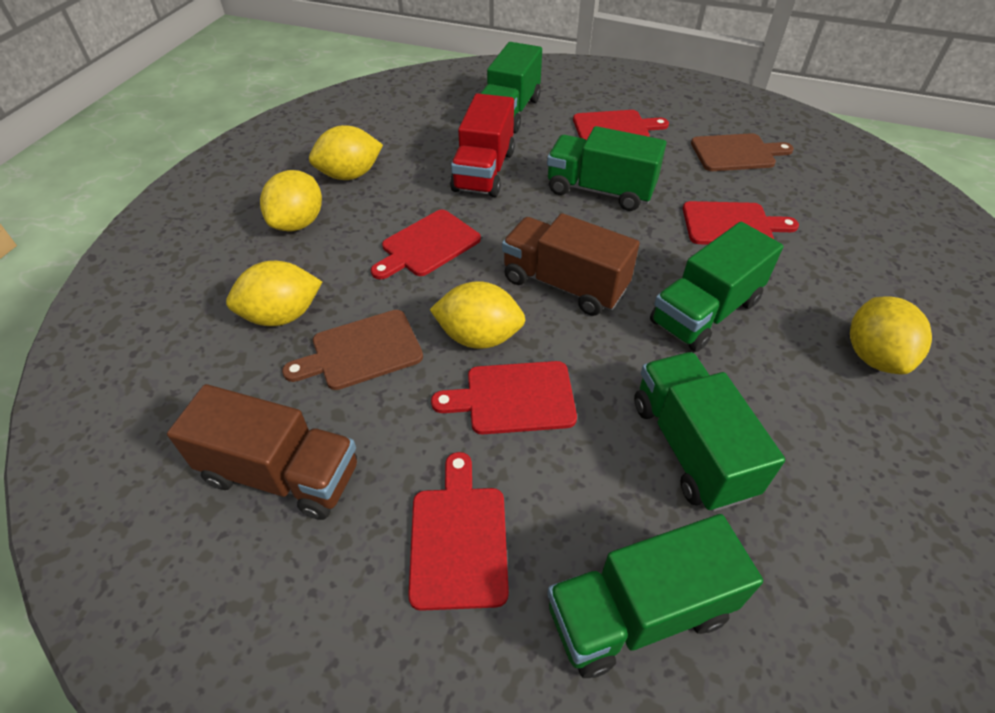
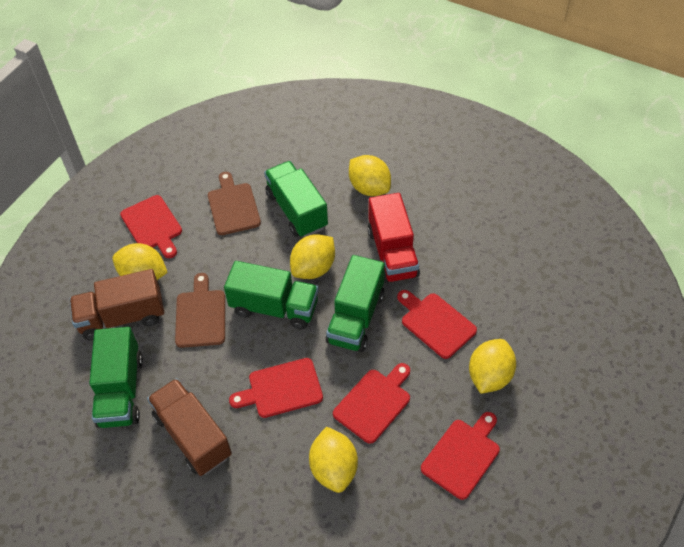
green truck: 5 -> 4

